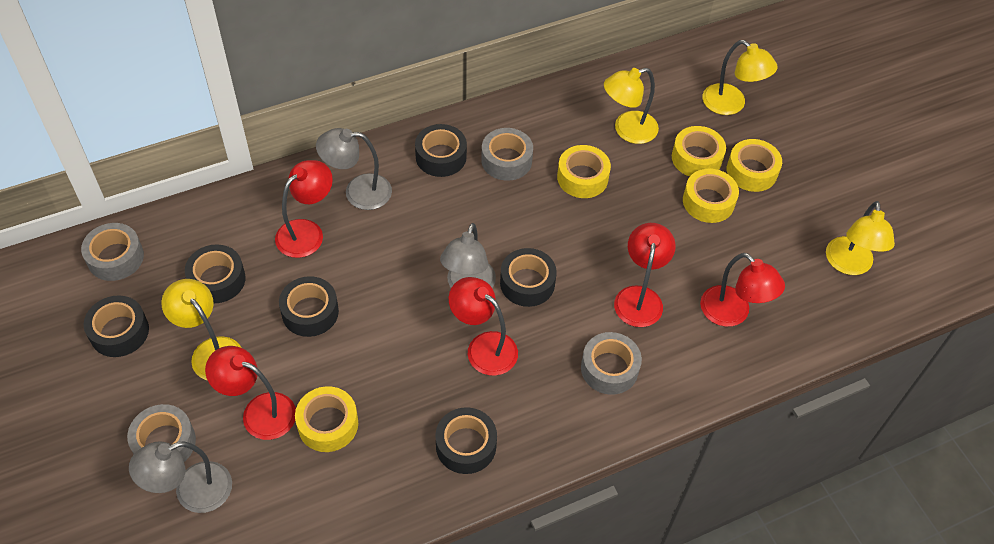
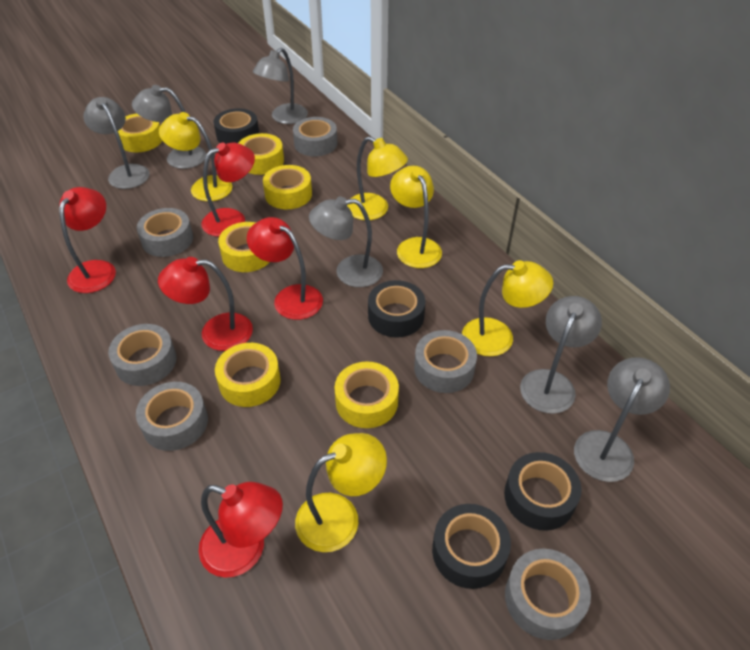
black tape: 6 -> 4
grey lamp: 3 -> 6
grey tape: 4 -> 6
yellow lamp: 4 -> 5
yellow tape: 5 -> 6

